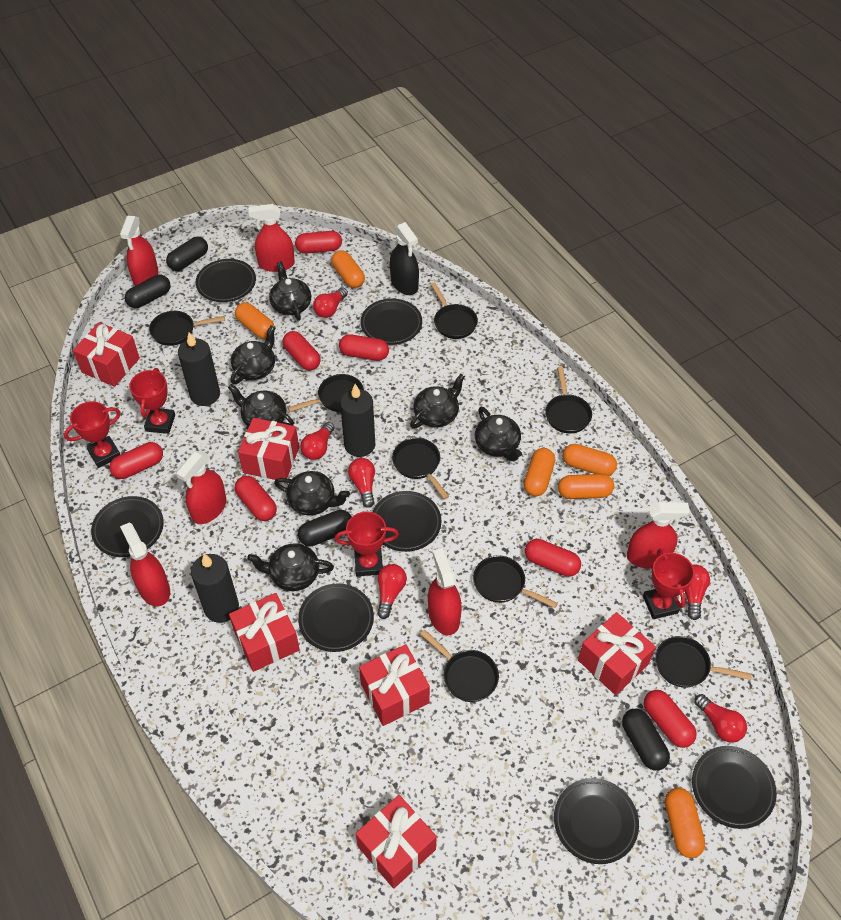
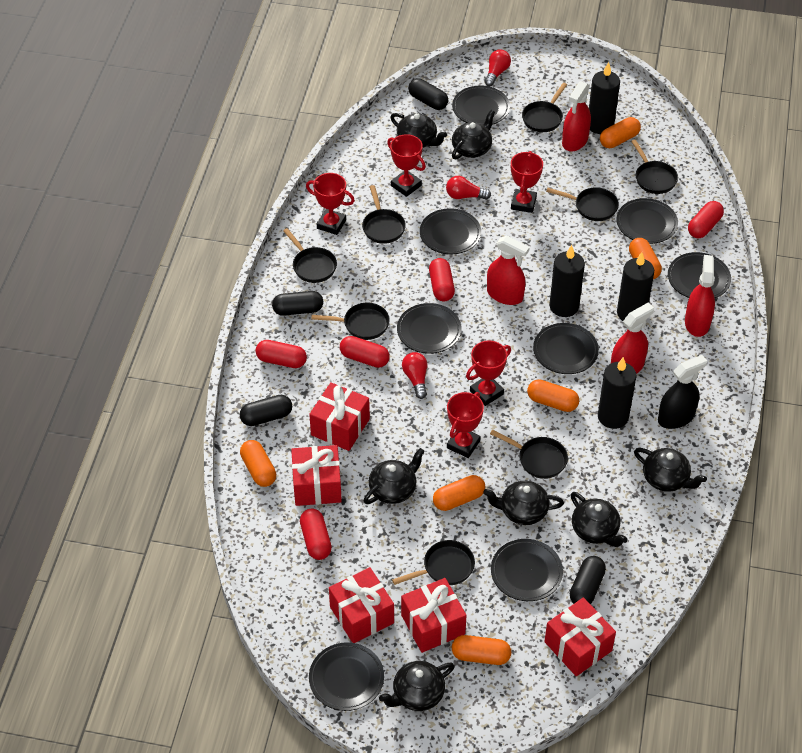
black candle: 3 -> 4
black plate: 7 -> 8
red capsule: 7 -> 5
red gift: 6 -> 5
red light bulb: 6 -> 3
red spray bottle: 6 -> 4
red trophy: 4 -> 5

